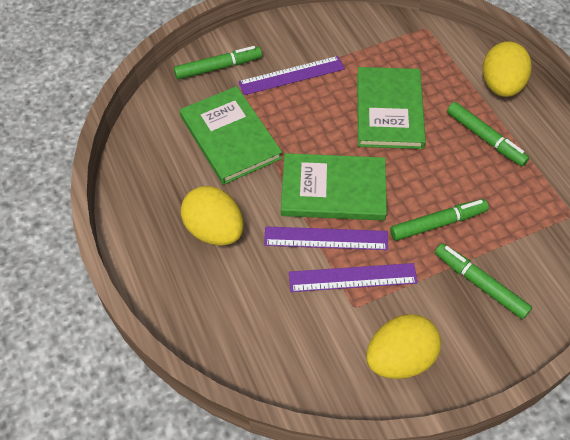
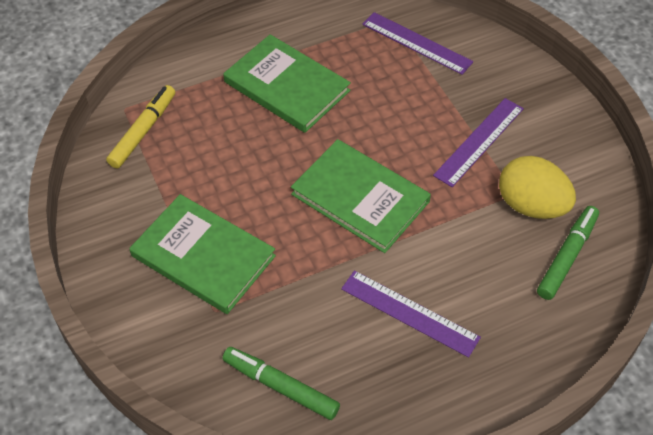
green marker: 4 -> 2
yellow egg: 3 -> 1
yellow marker: 0 -> 1

